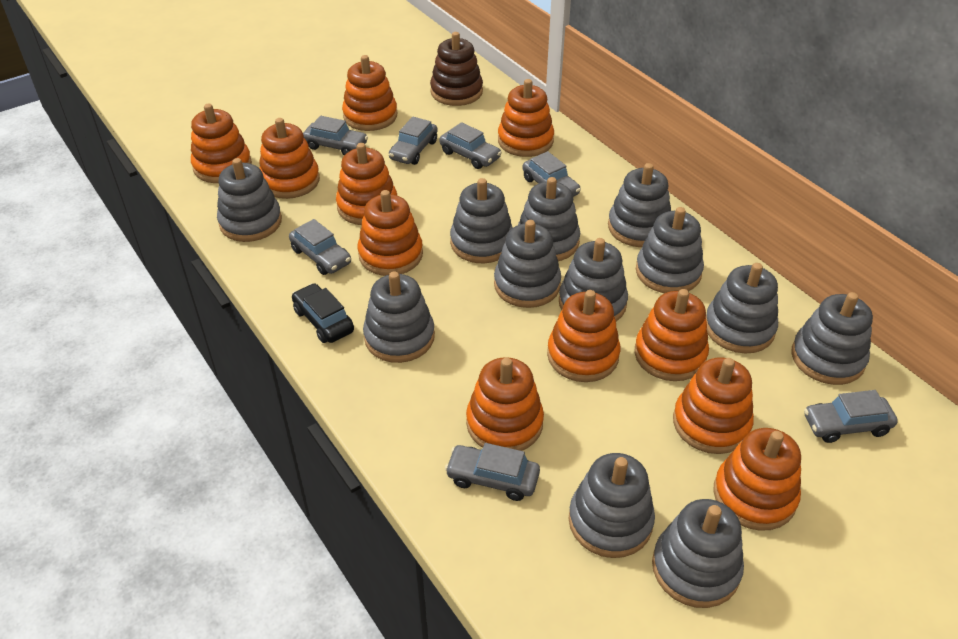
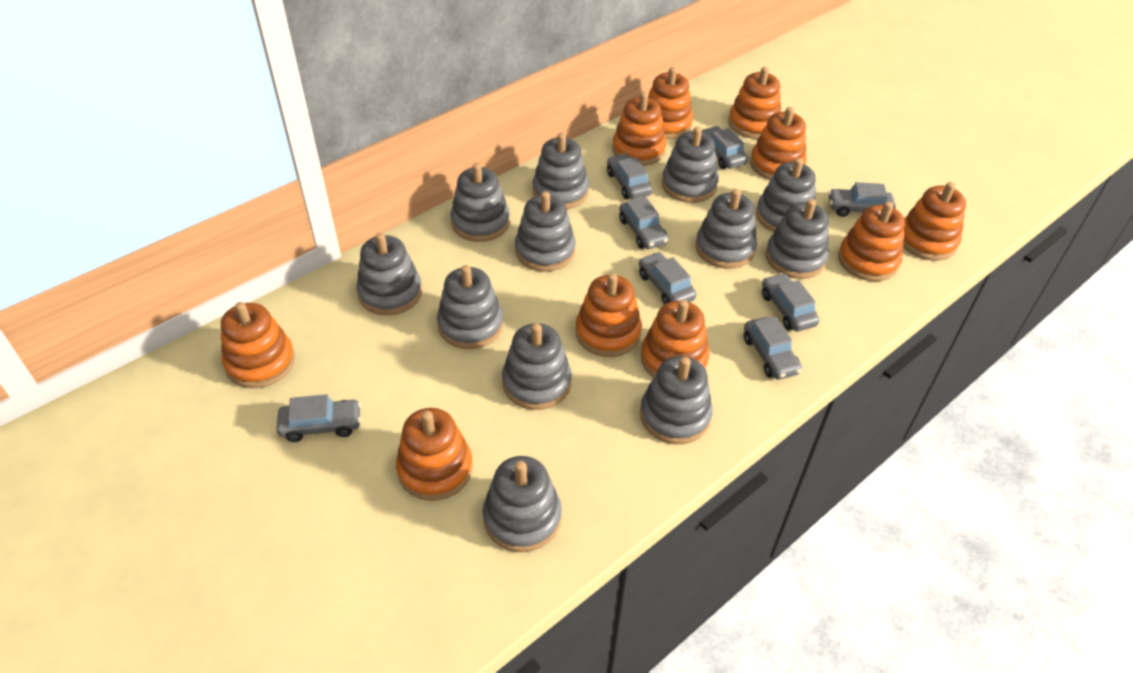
black car: 1 -> 0
brown stacking toy: 1 -> 0
grey car: 7 -> 8
orange stacking toy: 11 -> 10

